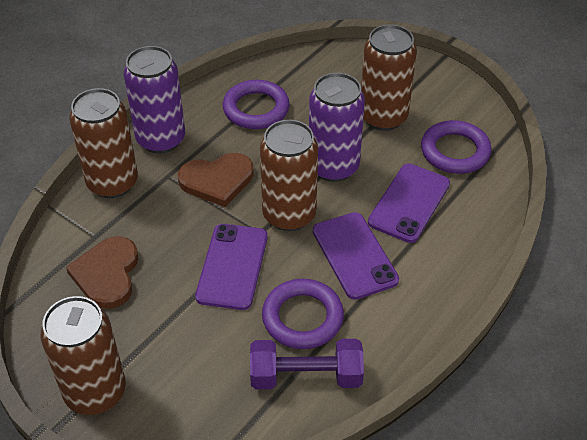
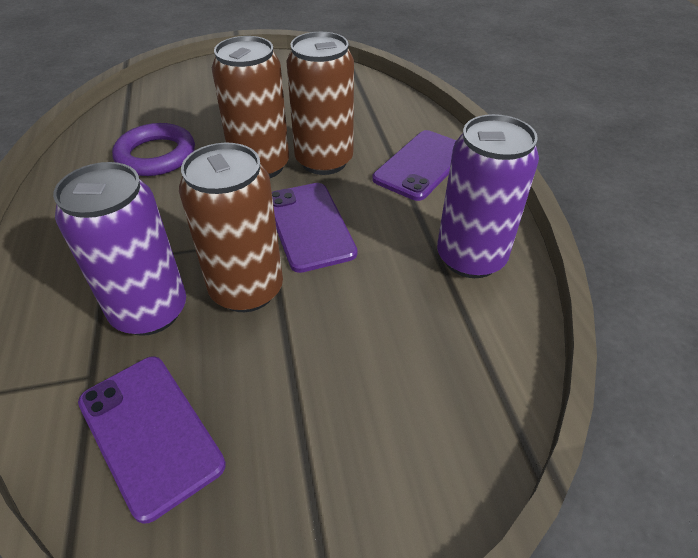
brown can: 4 -> 3
brown heart: 2 -> 0
purple dumbbell: 1 -> 0
purple ring: 3 -> 1

